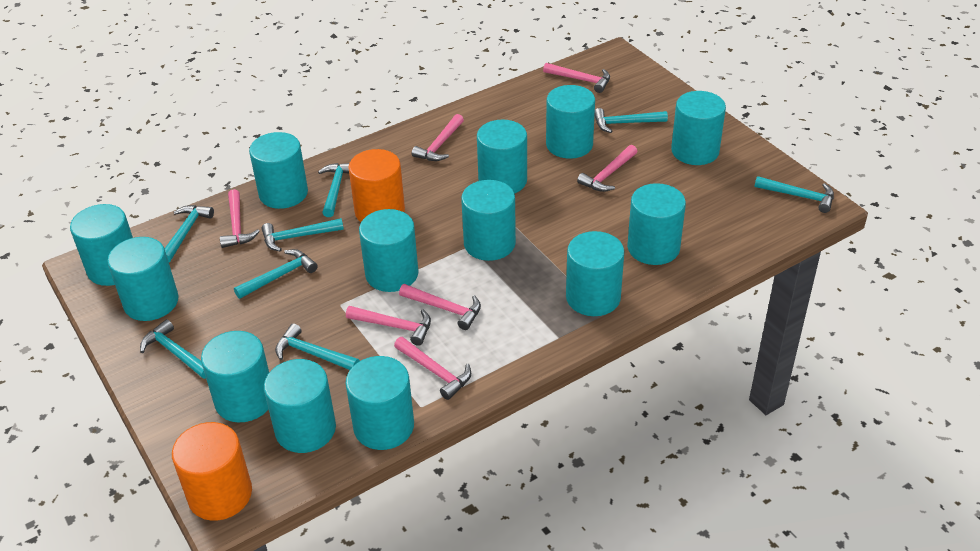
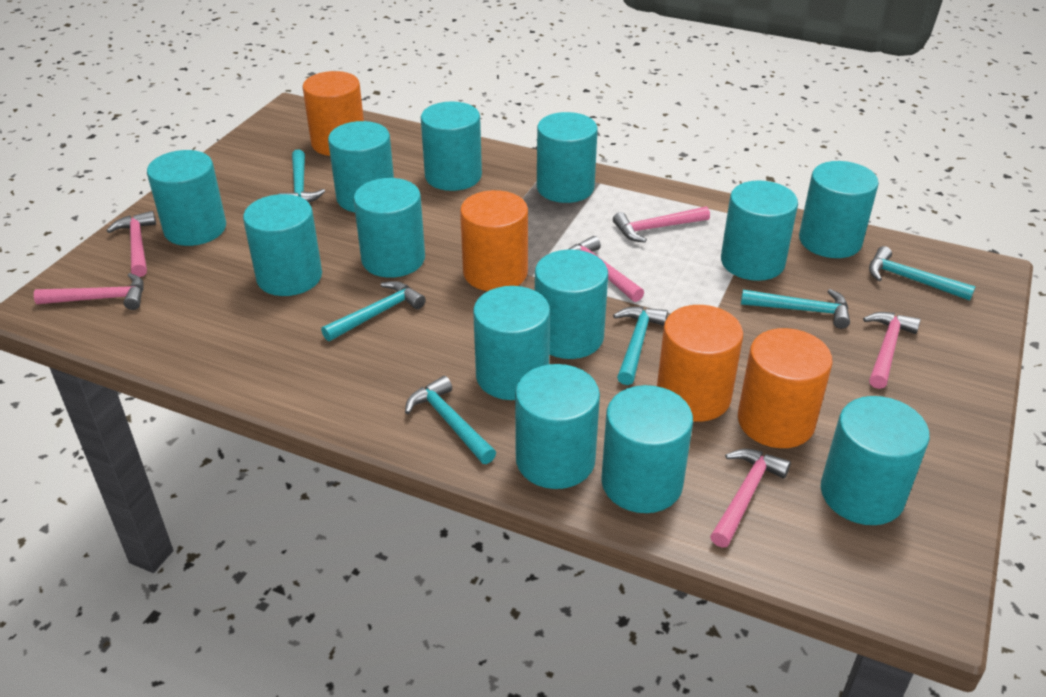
orange cylinder: 2 -> 4
pink hammer: 7 -> 6
turquoise hammer: 8 -> 6

